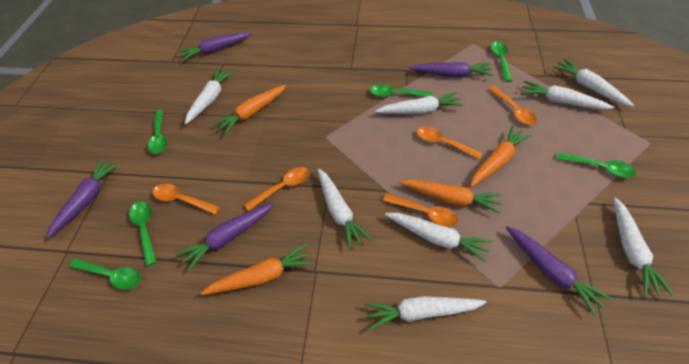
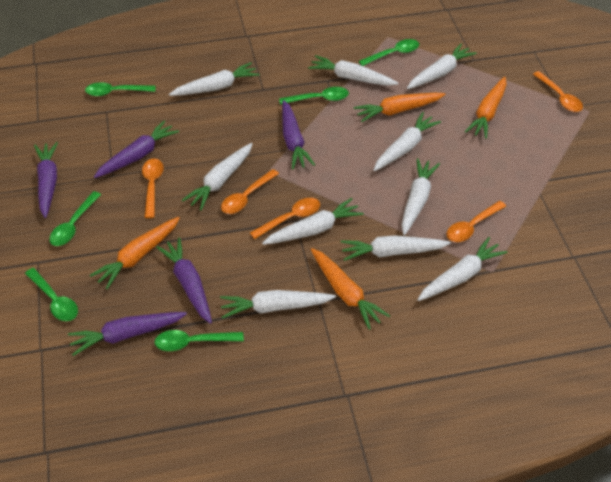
white carrot: 8 -> 10

